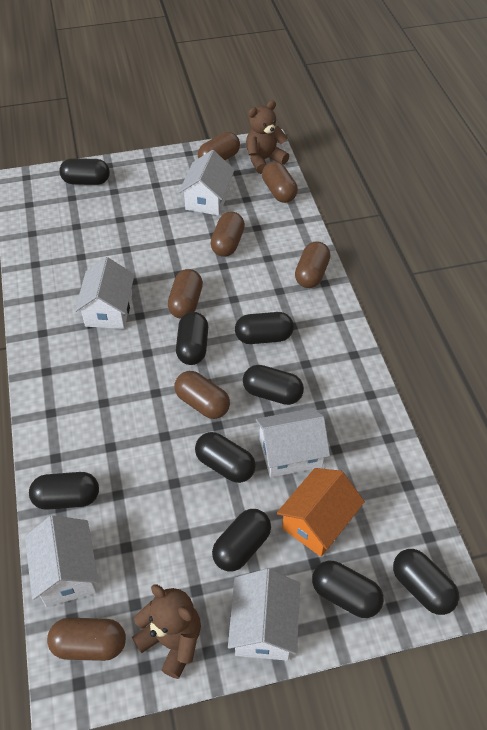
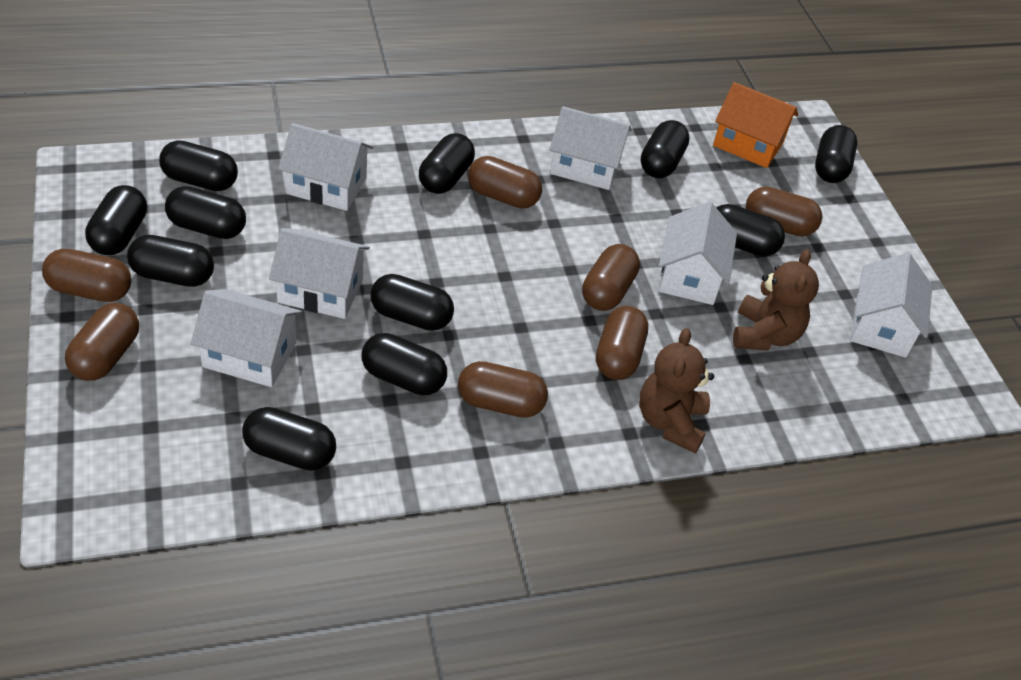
black capsule: 9 -> 11
white house: 5 -> 6

